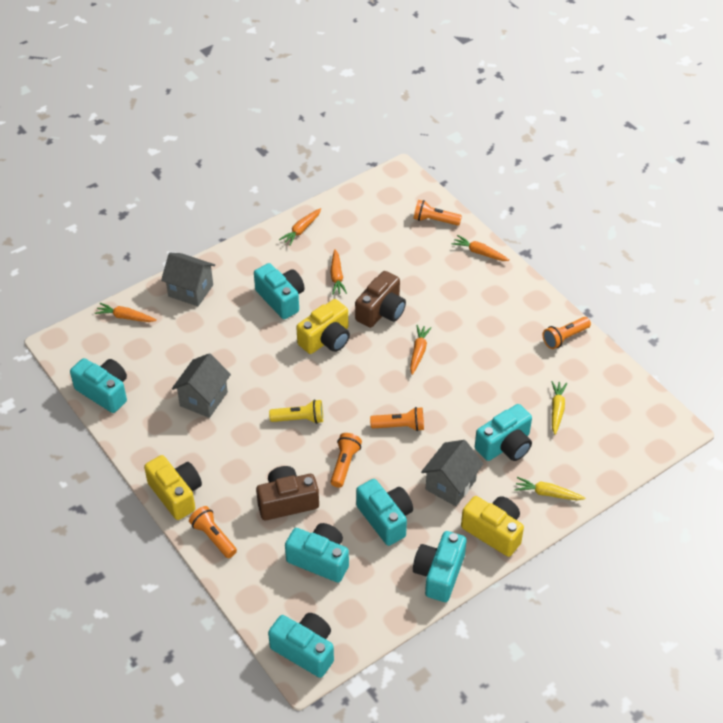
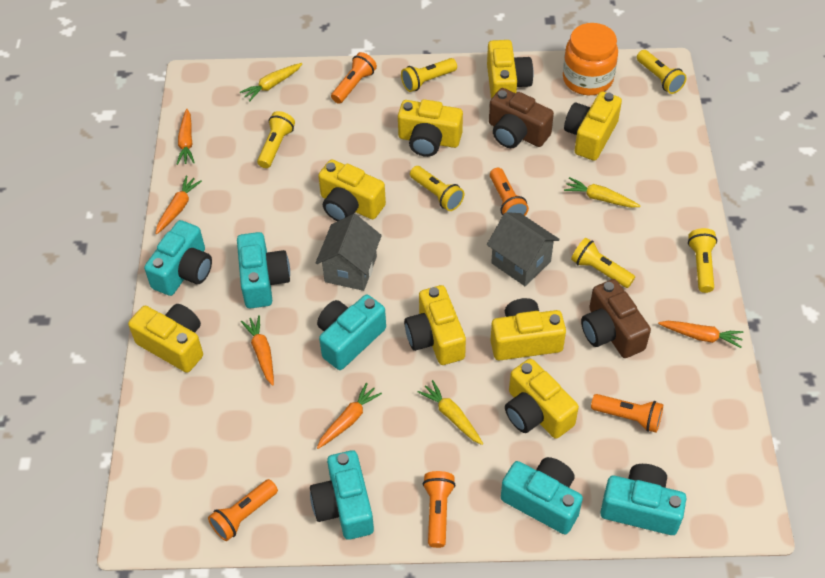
grey house: 3 -> 2
orange jar: 0 -> 1
turquoise camera: 7 -> 6
yellow camera: 3 -> 8
yellow carrot: 2 -> 3
yellow flashlight: 1 -> 6

